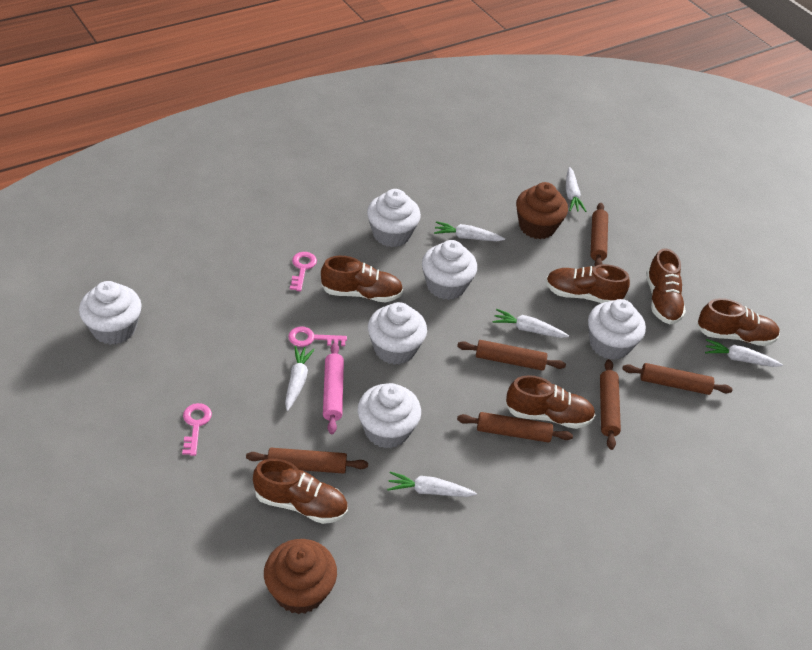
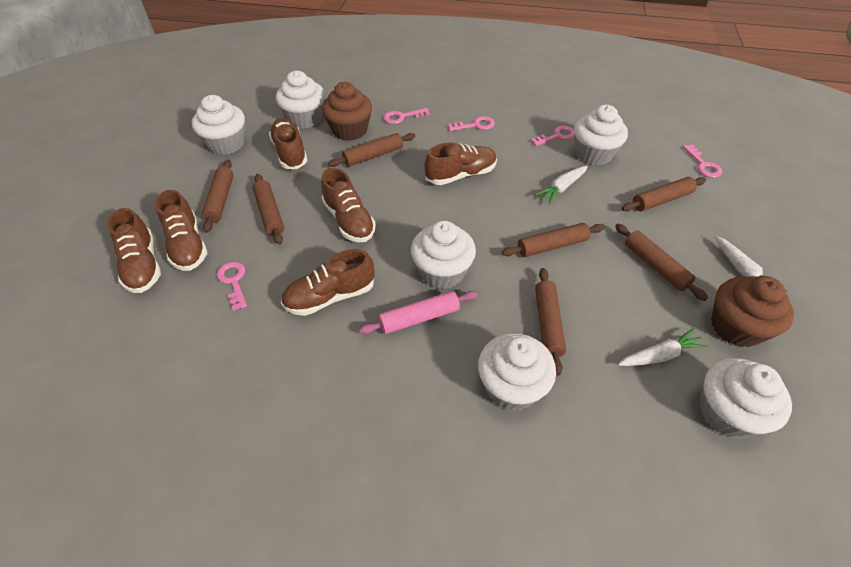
brown rolling pin: 6 -> 7
pink key: 3 -> 5
white carrot: 6 -> 3

